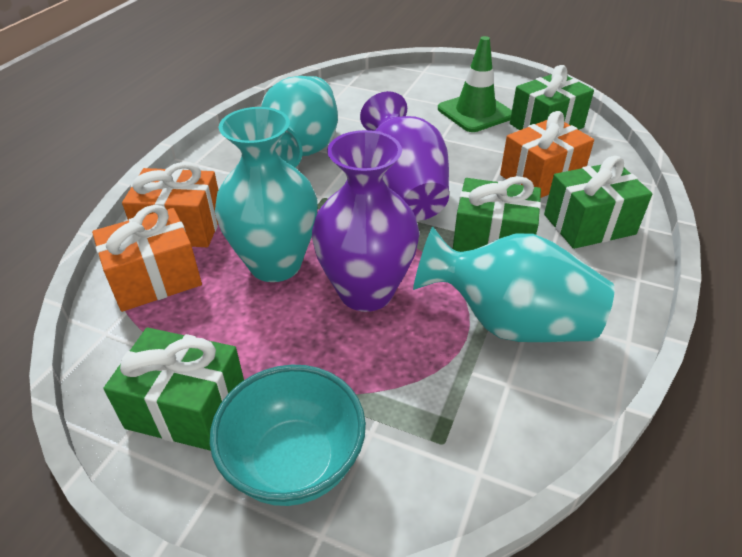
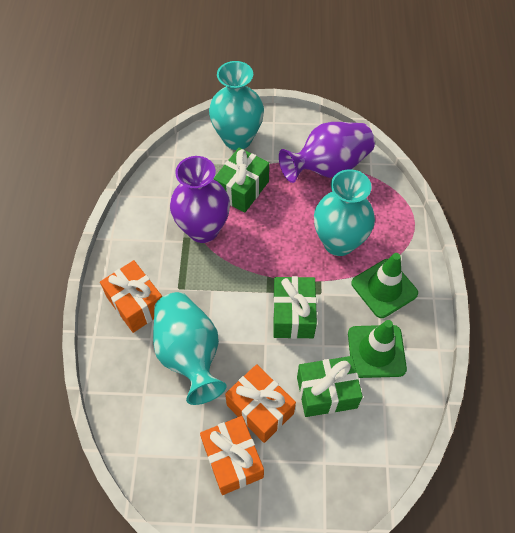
green gift: 4 -> 3
green traffic cone: 1 -> 2
turquoise bowl: 1 -> 0

